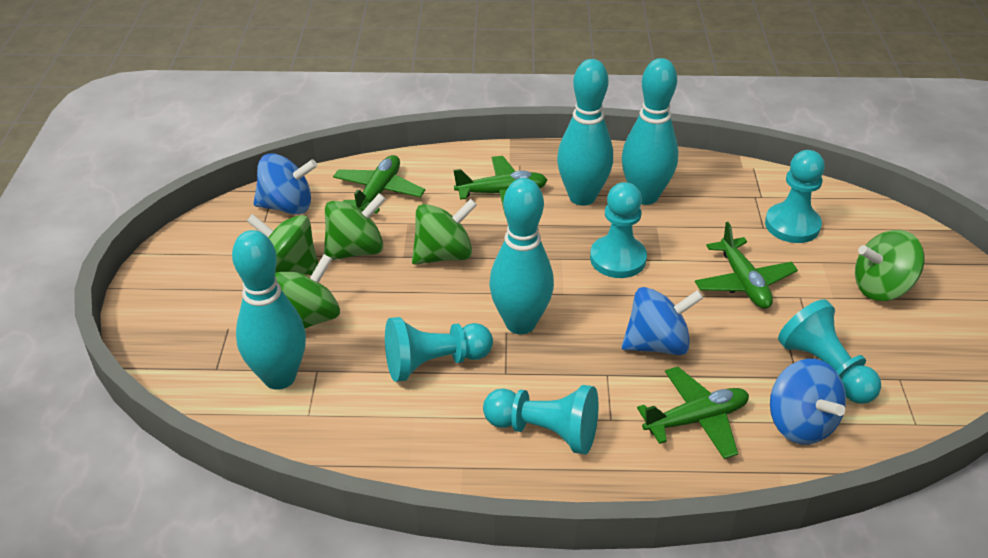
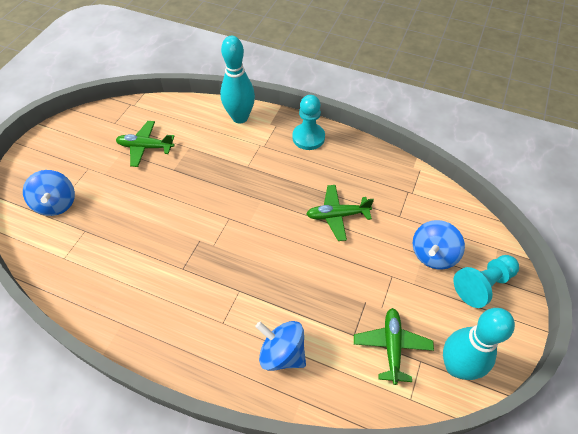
green plane: 4 -> 3
green spinning top: 5 -> 0
turquoise bowling pin: 4 -> 2
turquoise pawn: 5 -> 2

